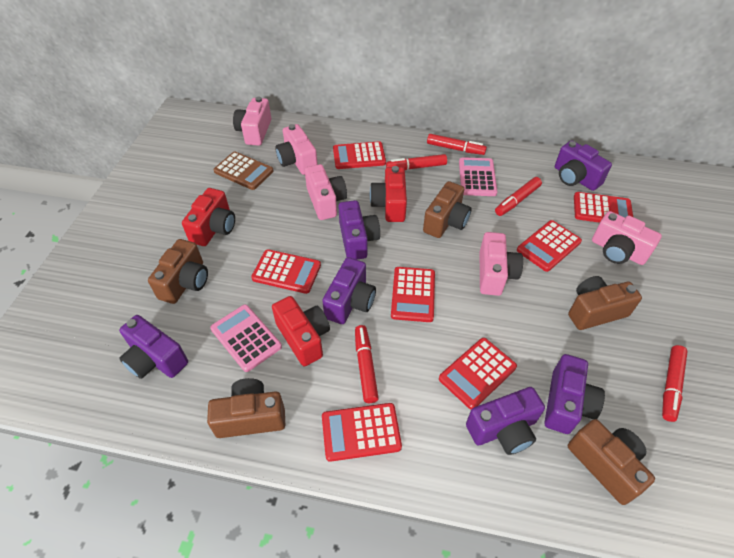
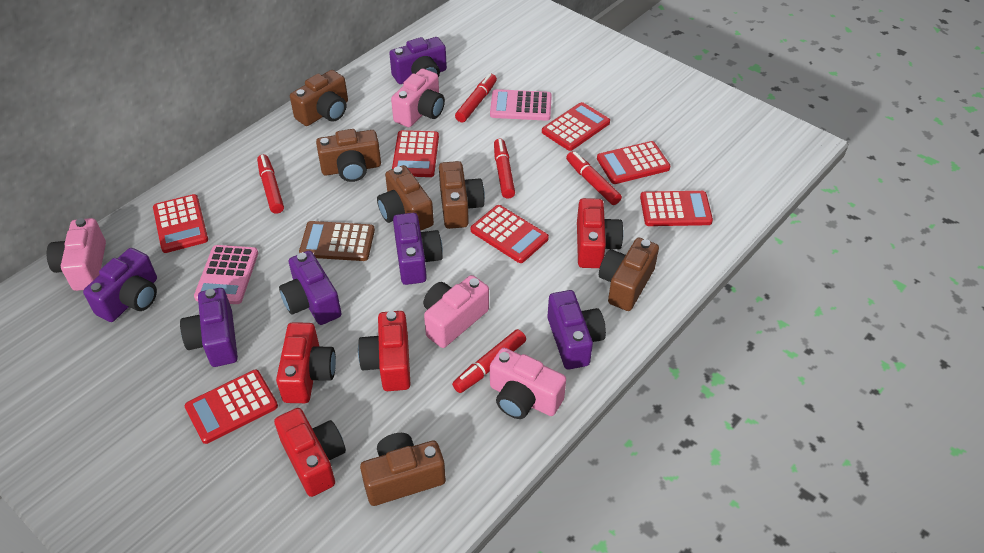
brown camera: 5 -> 6
pink camera: 5 -> 4
red camera: 3 -> 4

